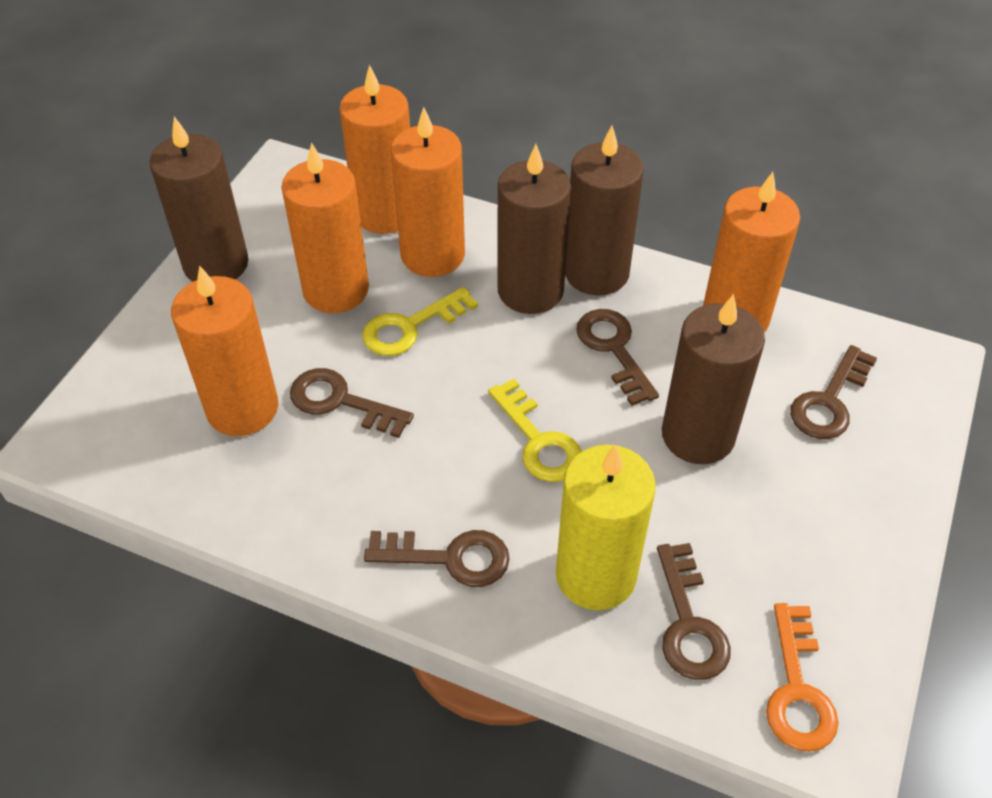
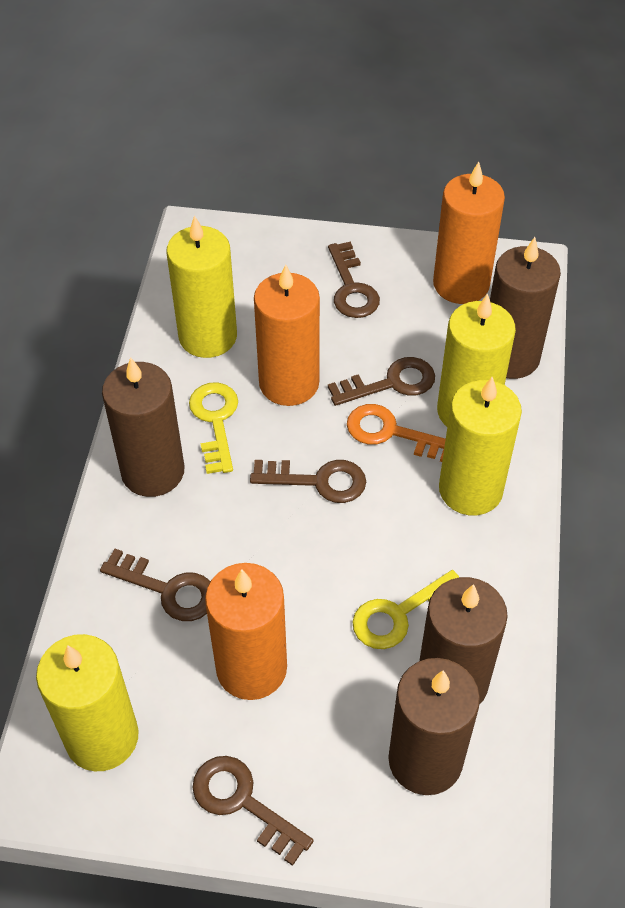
orange candle: 5 -> 3
yellow candle: 1 -> 4

